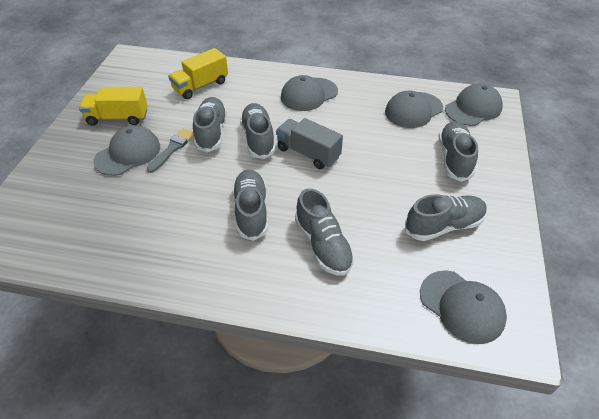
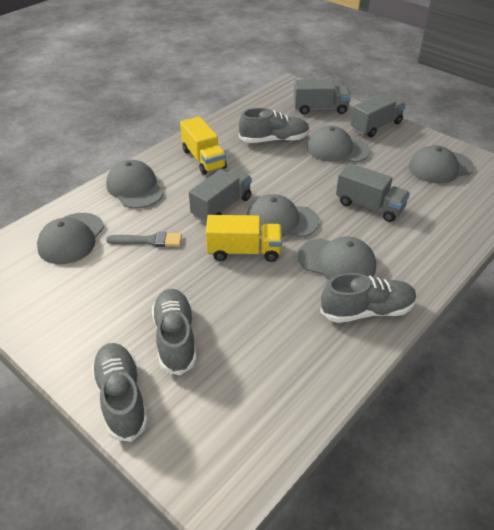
grey cap: 5 -> 6
grey shoe: 6 -> 4
grey truck: 1 -> 4

